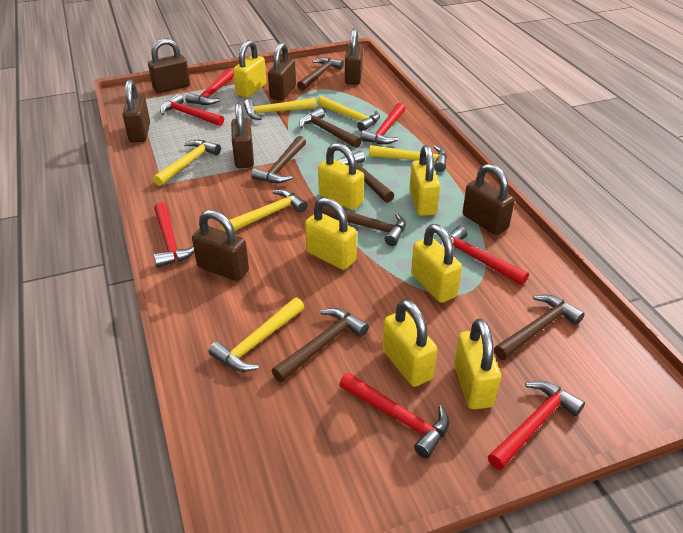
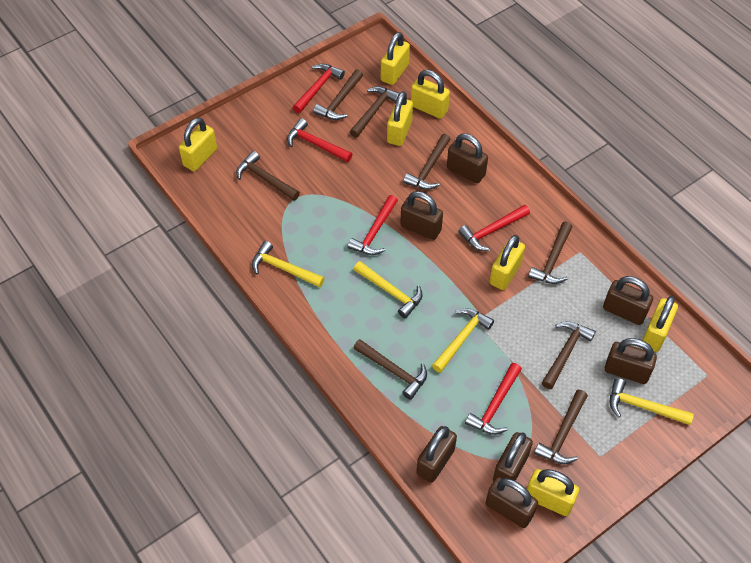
brown hammer: 7 -> 8
red hammer: 7 -> 5
yellow hammer: 6 -> 4

